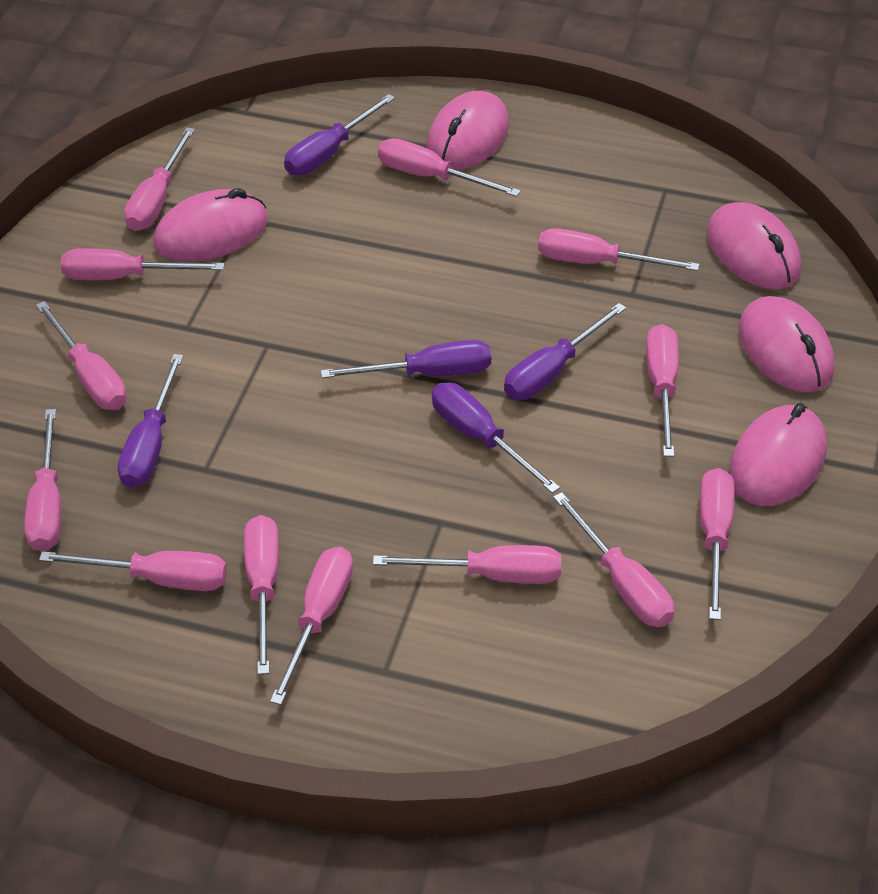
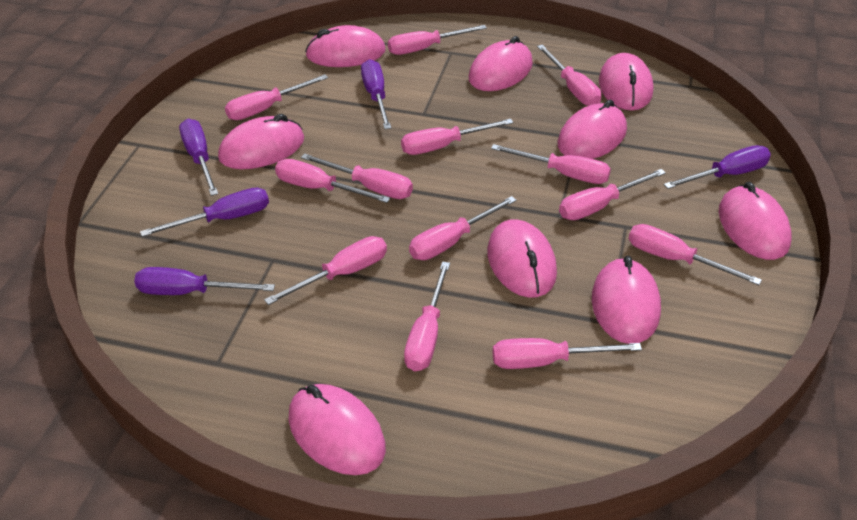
pink mouse: 5 -> 9

